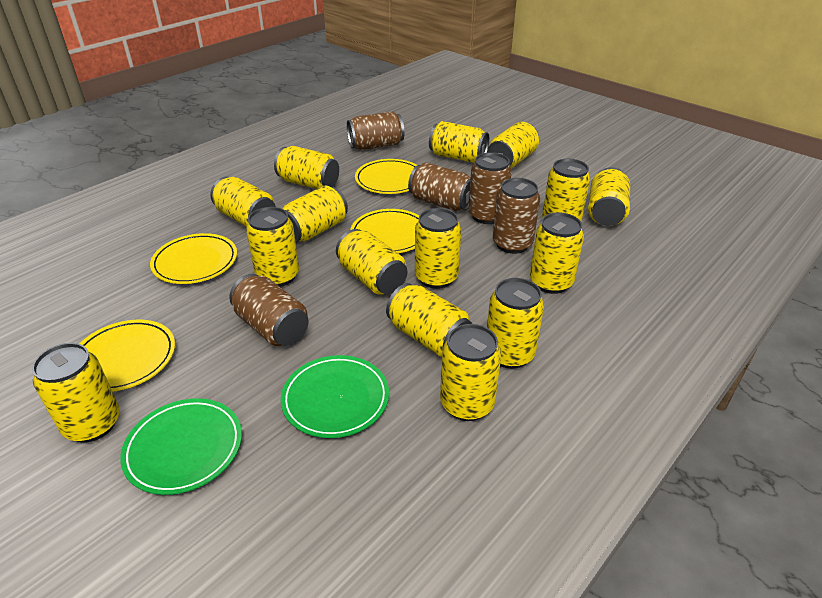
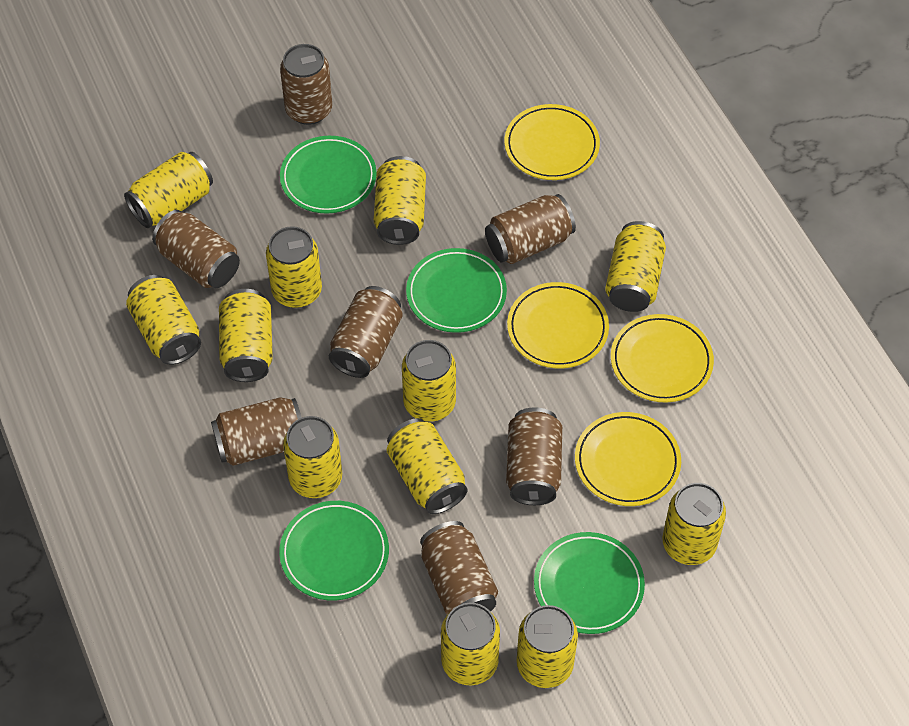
brown can: 5 -> 7
green plate: 2 -> 4
yellow can: 15 -> 12

